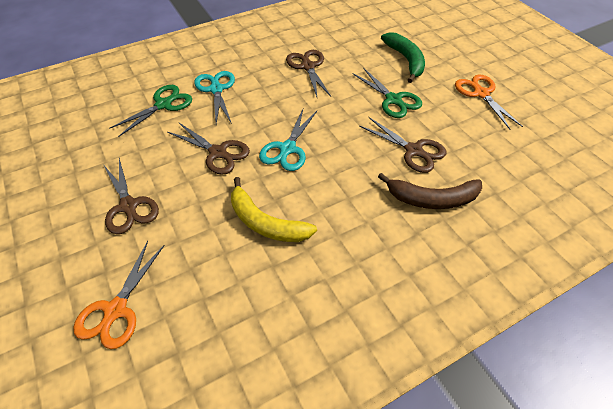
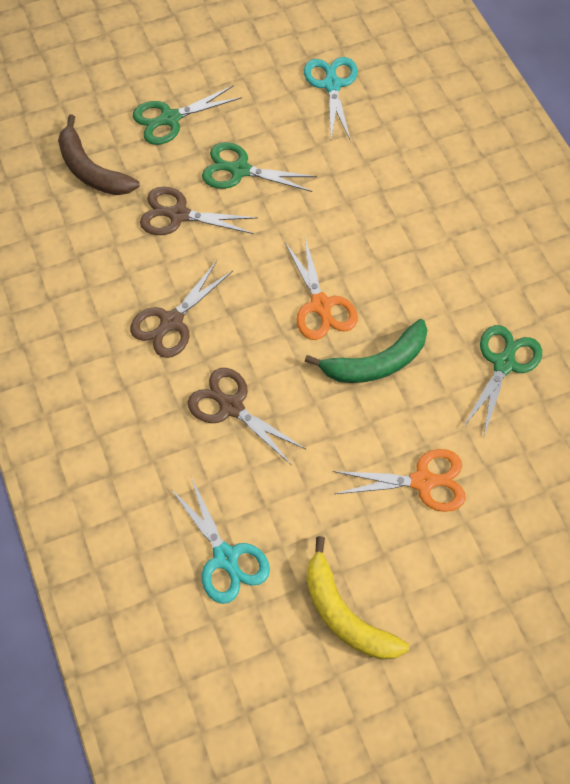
brown scissors: 4 -> 3
green scissors: 2 -> 3

